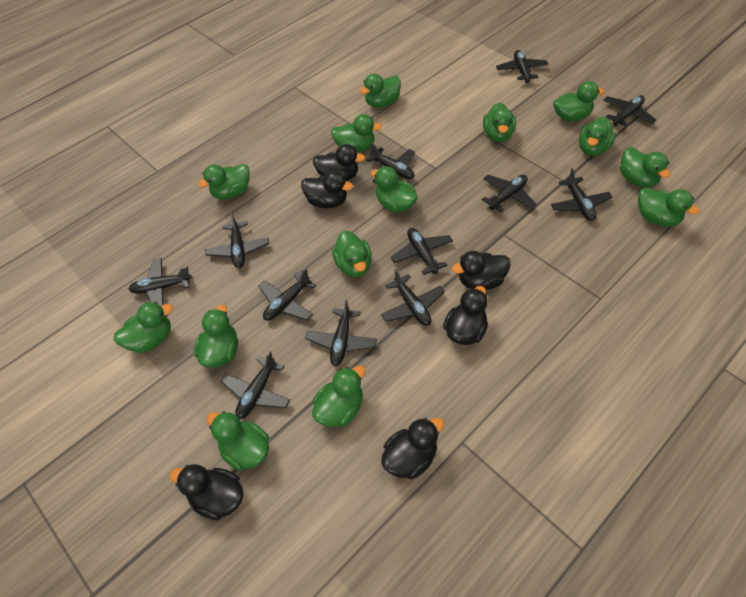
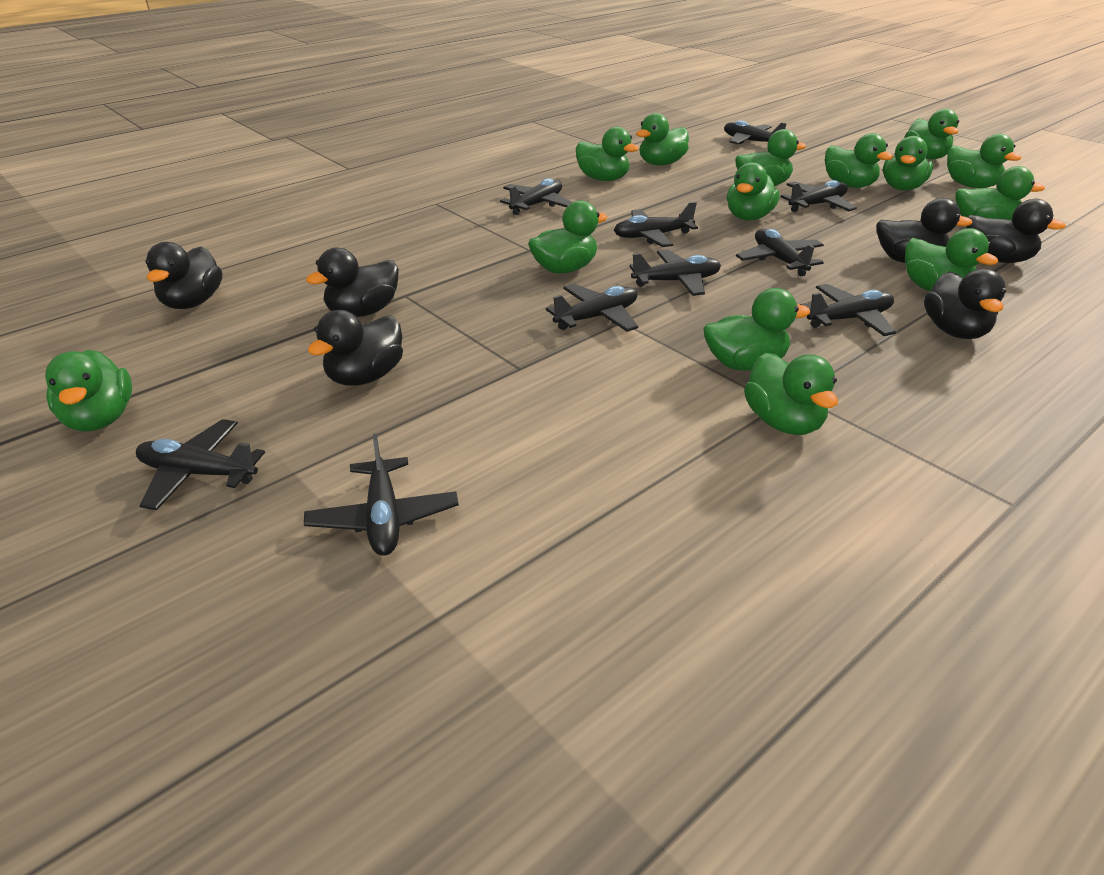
black plane: 12 -> 10

